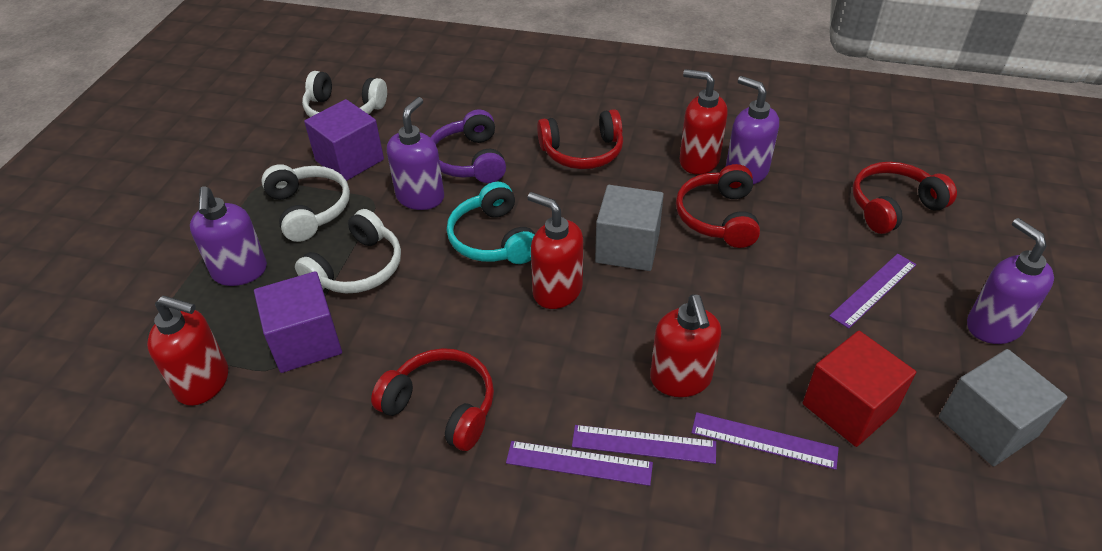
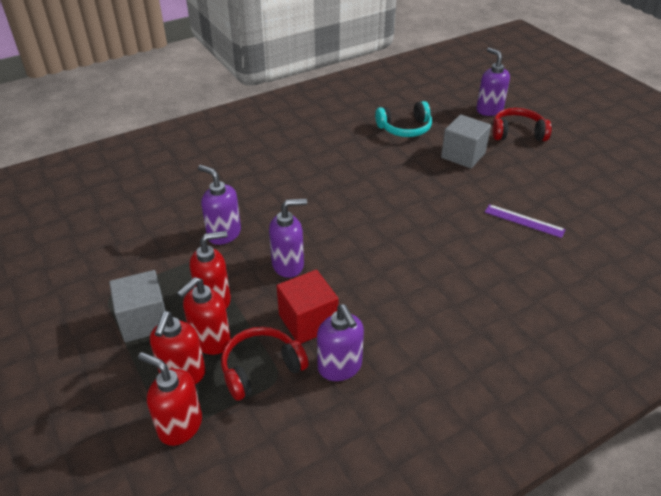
purple cube: 2 -> 0
purple headphones: 1 -> 0
purple ruler: 4 -> 1
red headphones: 4 -> 2
white headphones: 3 -> 0

